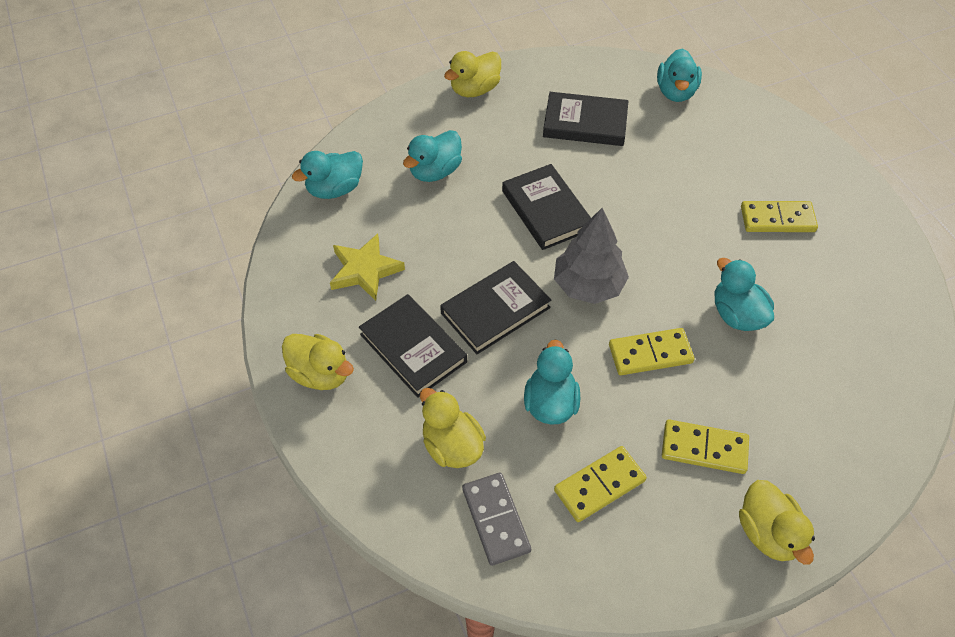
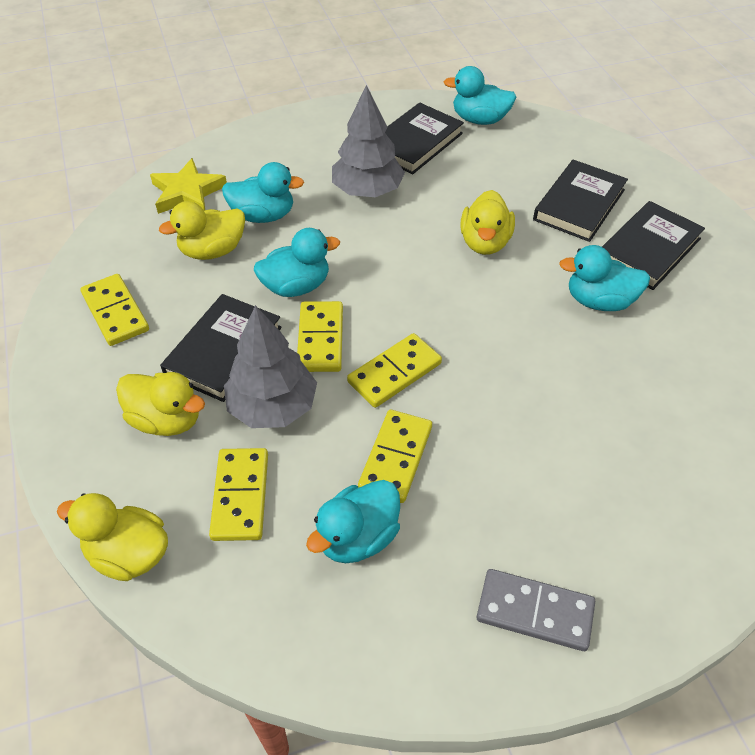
grey tree: 1 -> 2
yellow domino: 4 -> 5

